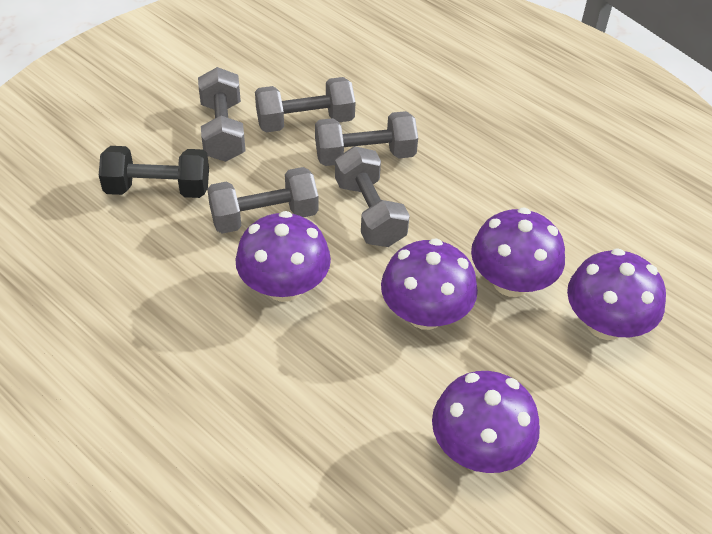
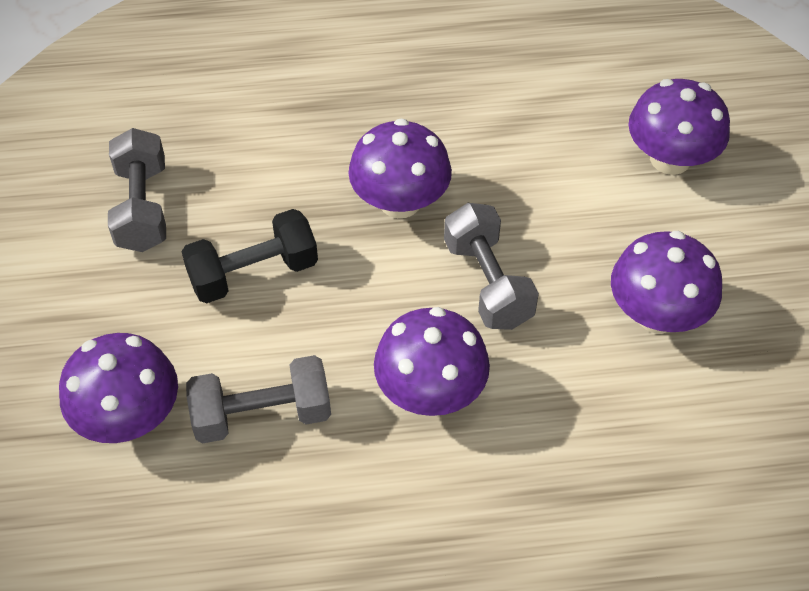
grey dumbbell: 5 -> 3

